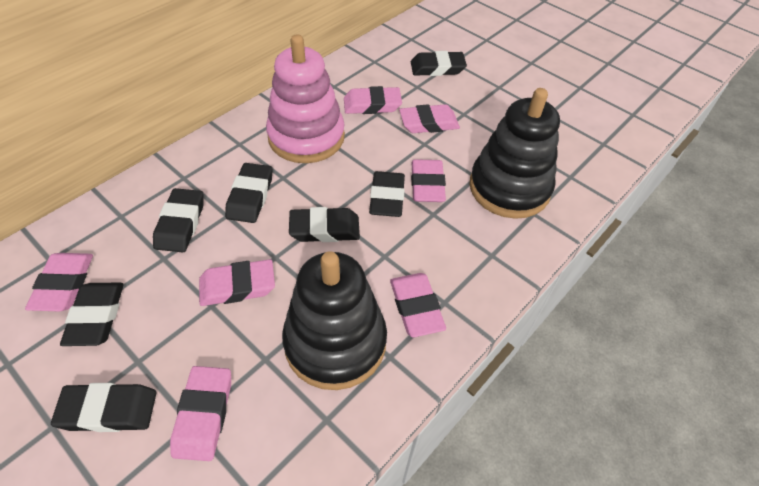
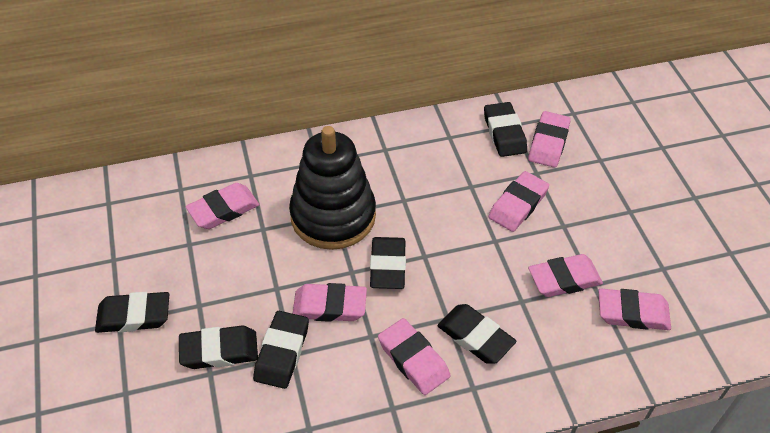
black eraser: 7 -> 6
black stacking toy: 2 -> 1
pink stacking toy: 1 -> 0

